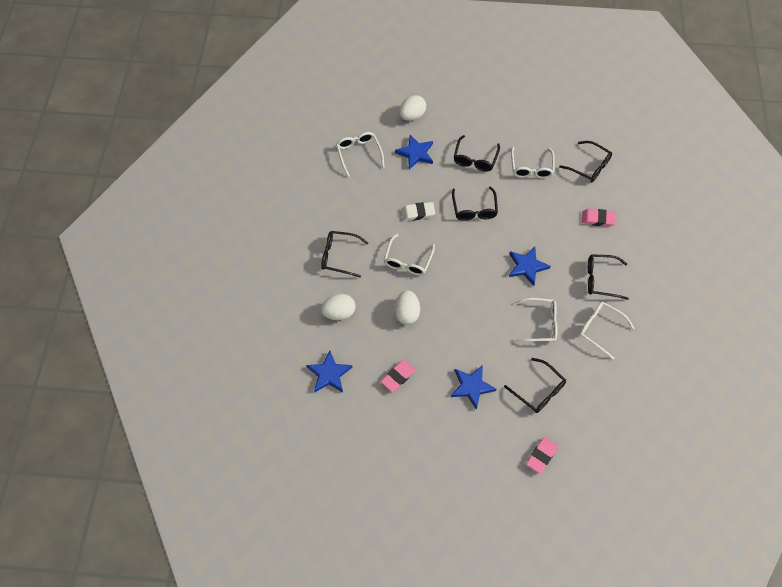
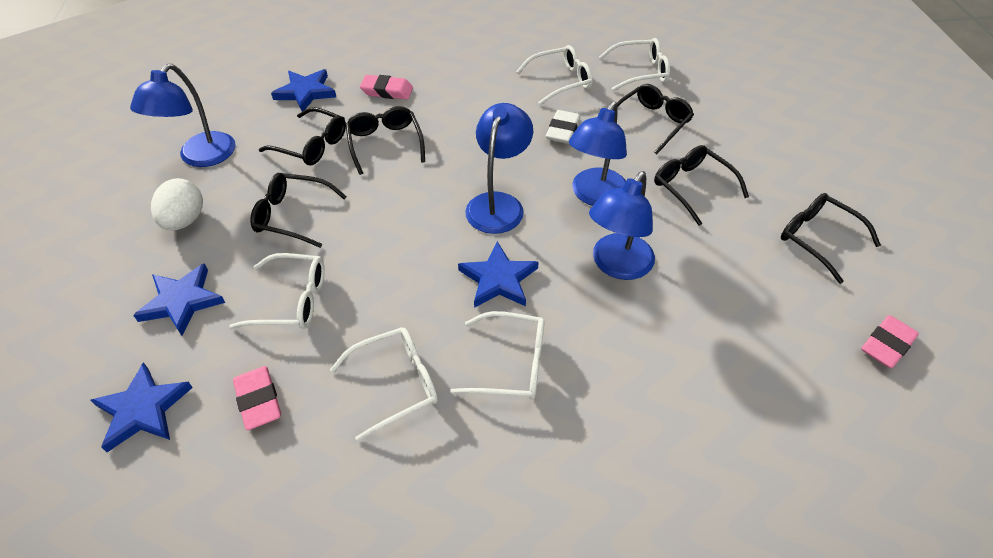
blue lamp: 0 -> 4
white egg: 3 -> 1

